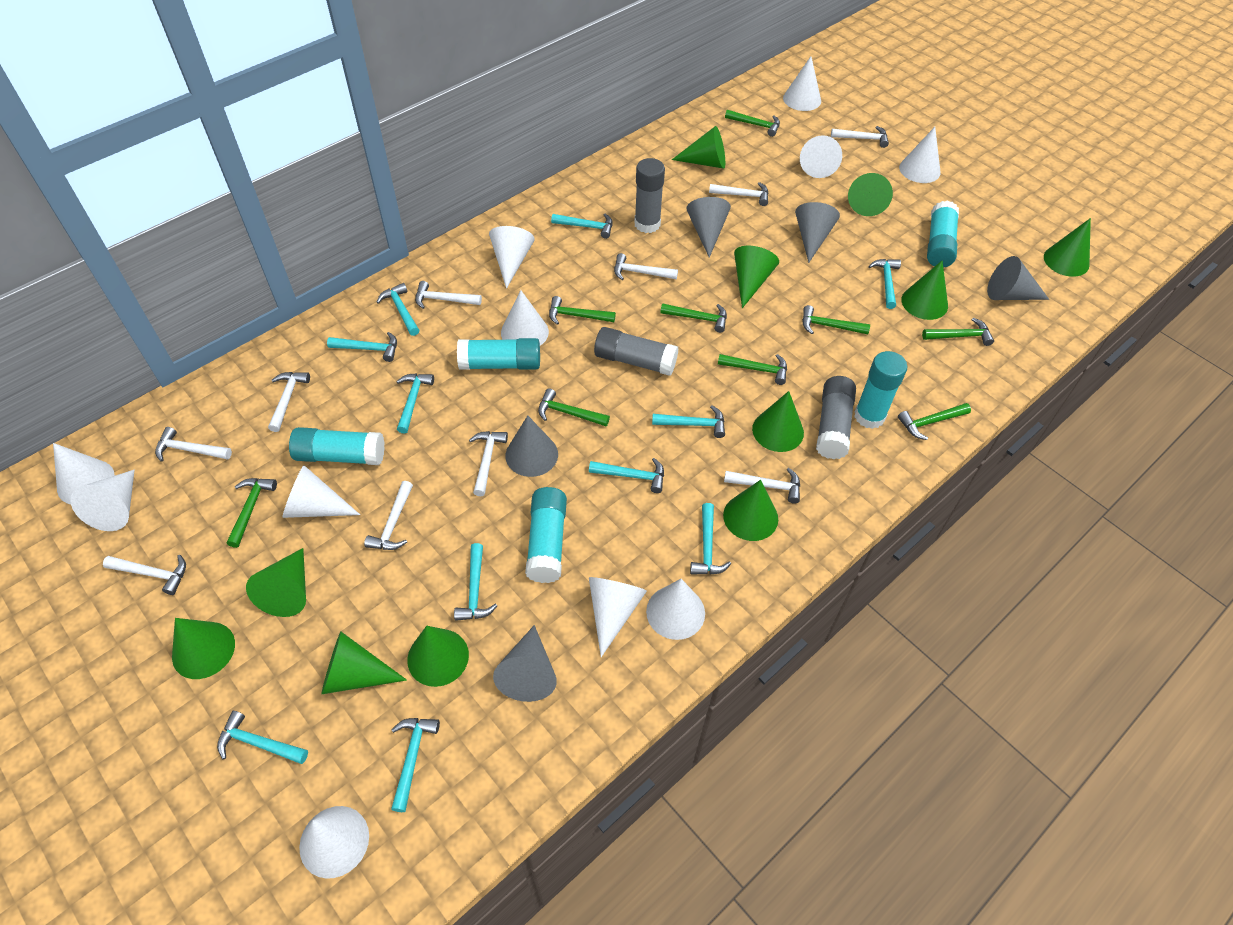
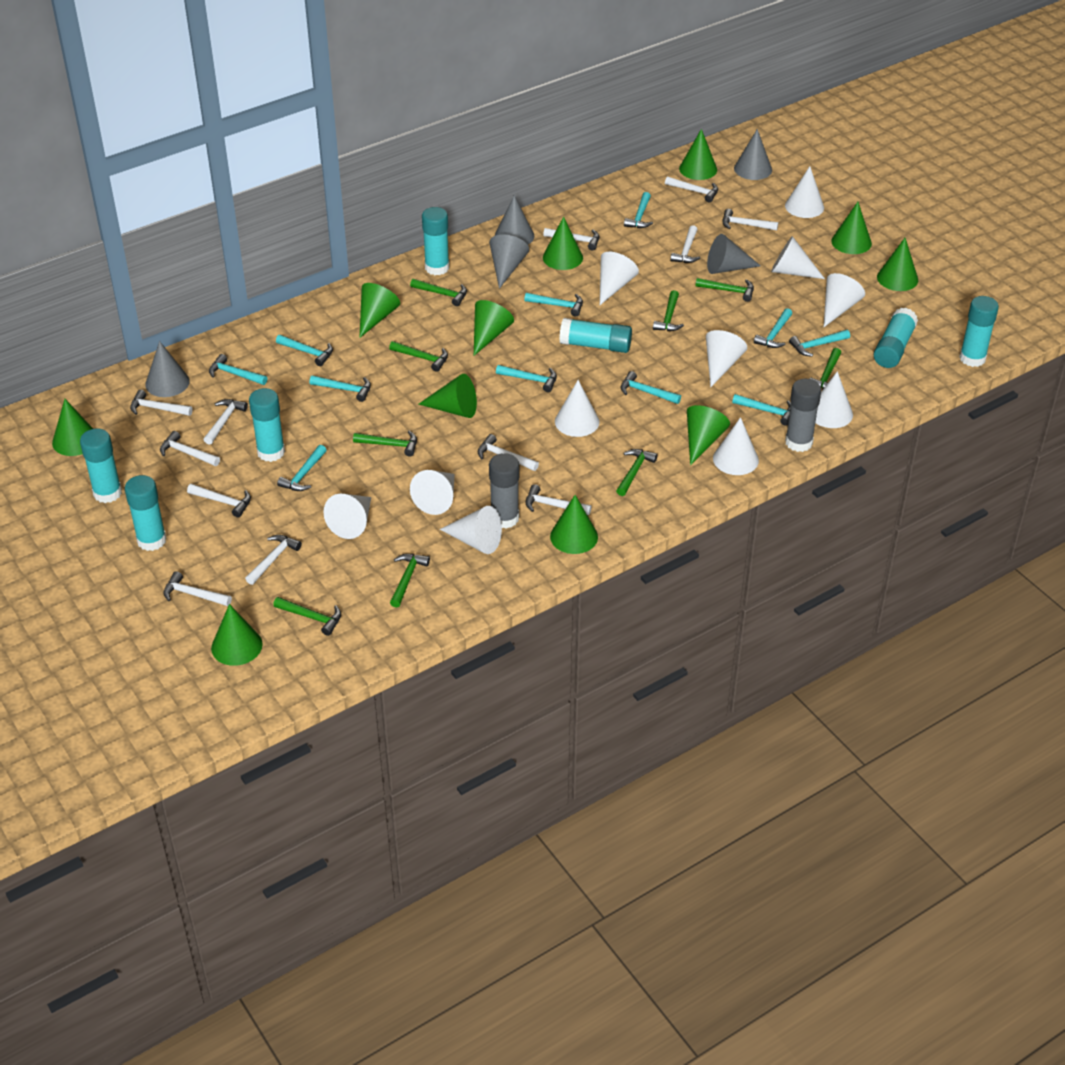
grey glue stick: 3 -> 2
turquoise glue stick: 5 -> 7
white hammer: 10 -> 12

